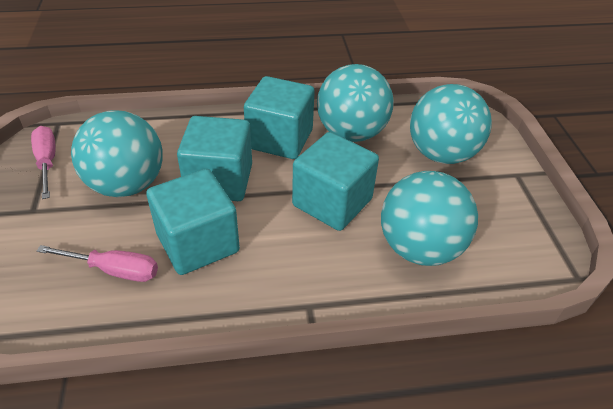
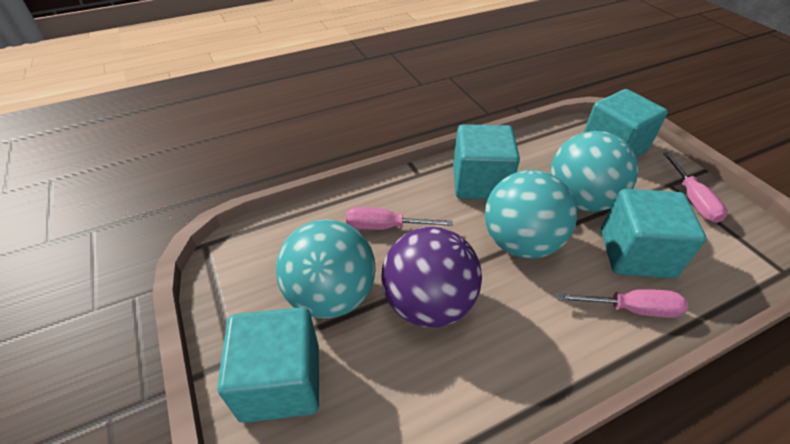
pink screwdriver: 2 -> 3
purple ball: 0 -> 1
turquoise ball: 4 -> 3

